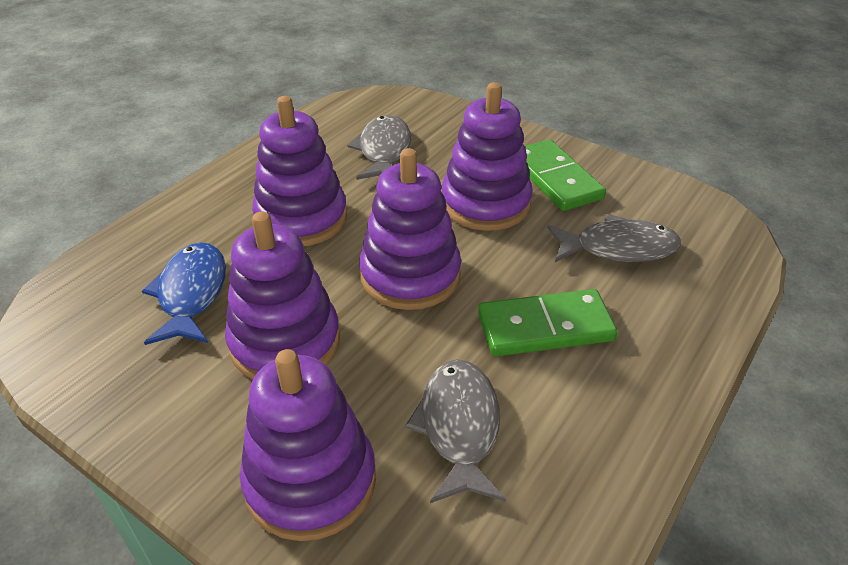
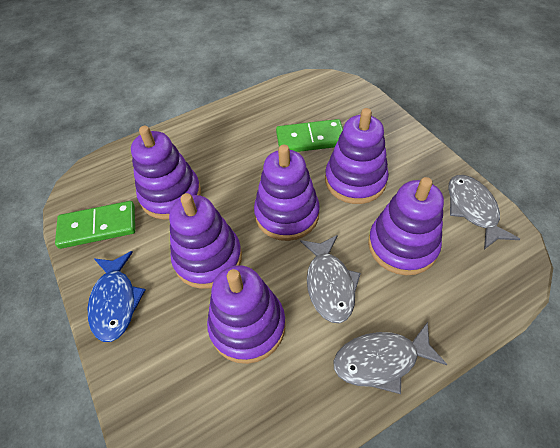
purple stacking toy: 5 -> 6

